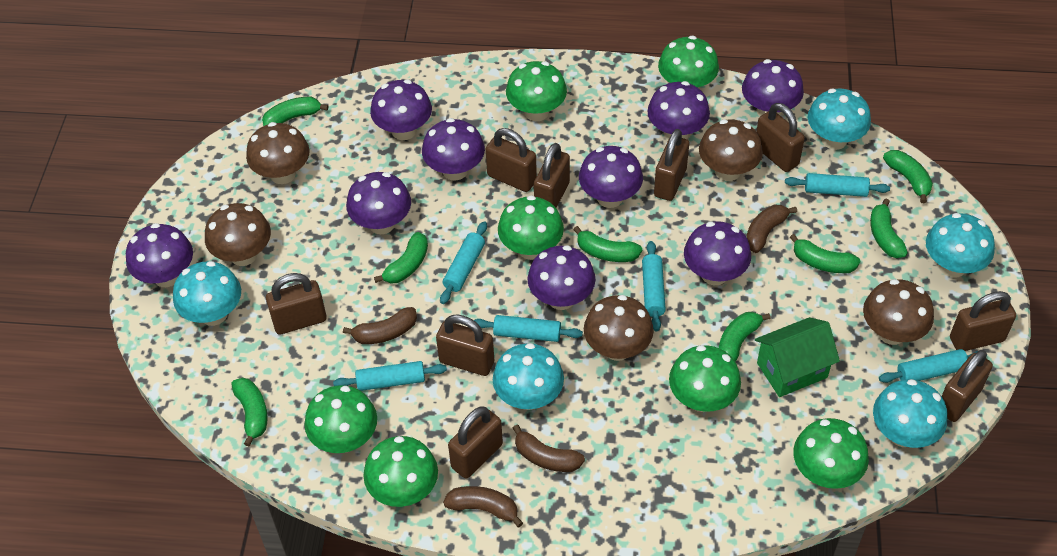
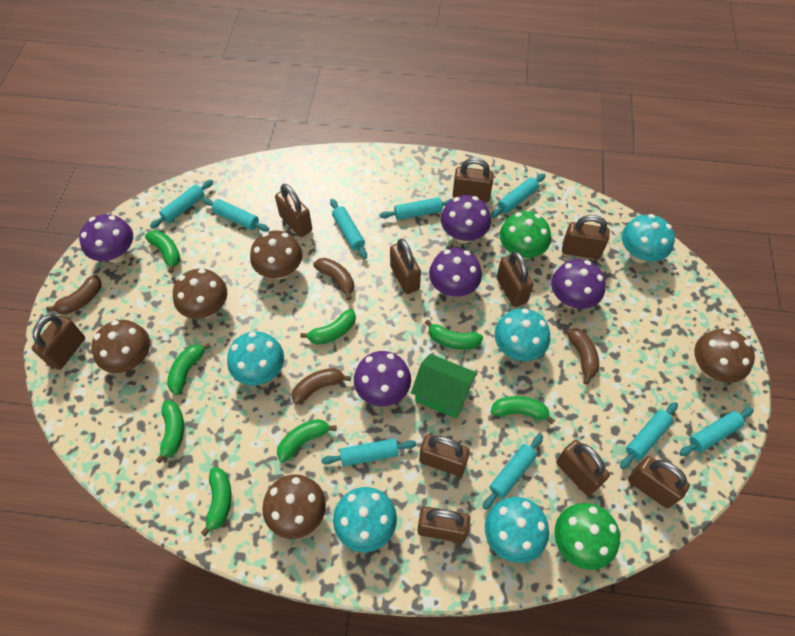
brown padlock: 9 -> 10
green mushroom: 7 -> 2
purple mushroom: 9 -> 5
turquoise rolling pin: 6 -> 9

